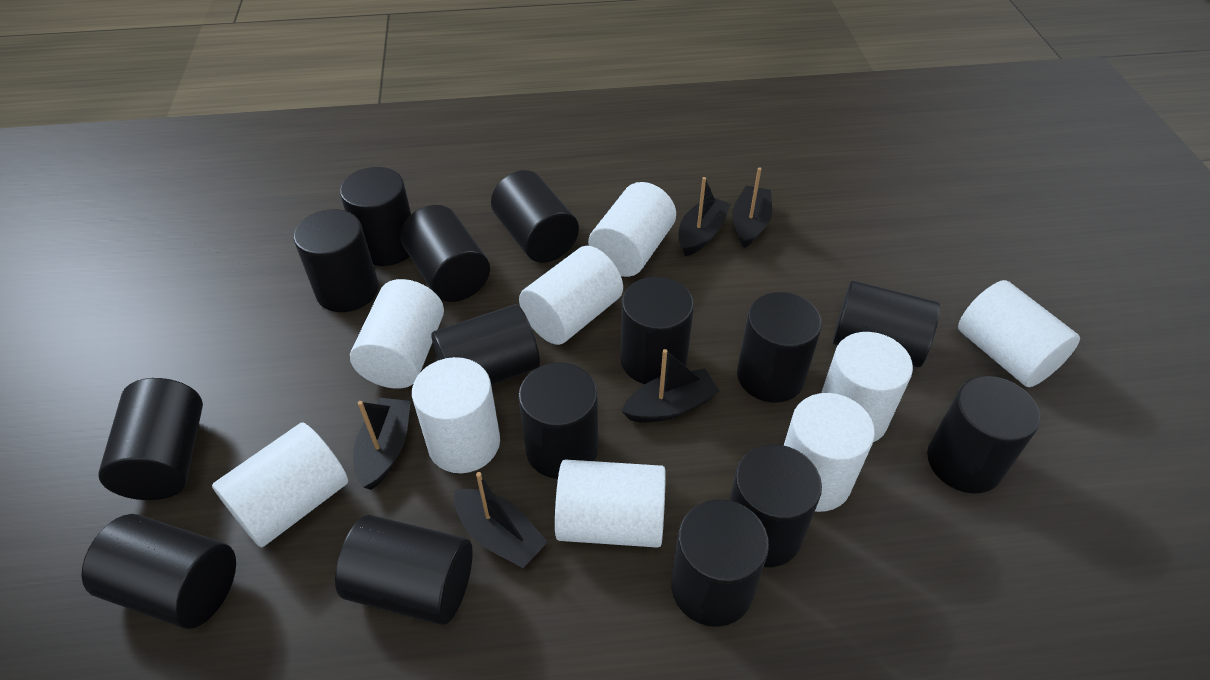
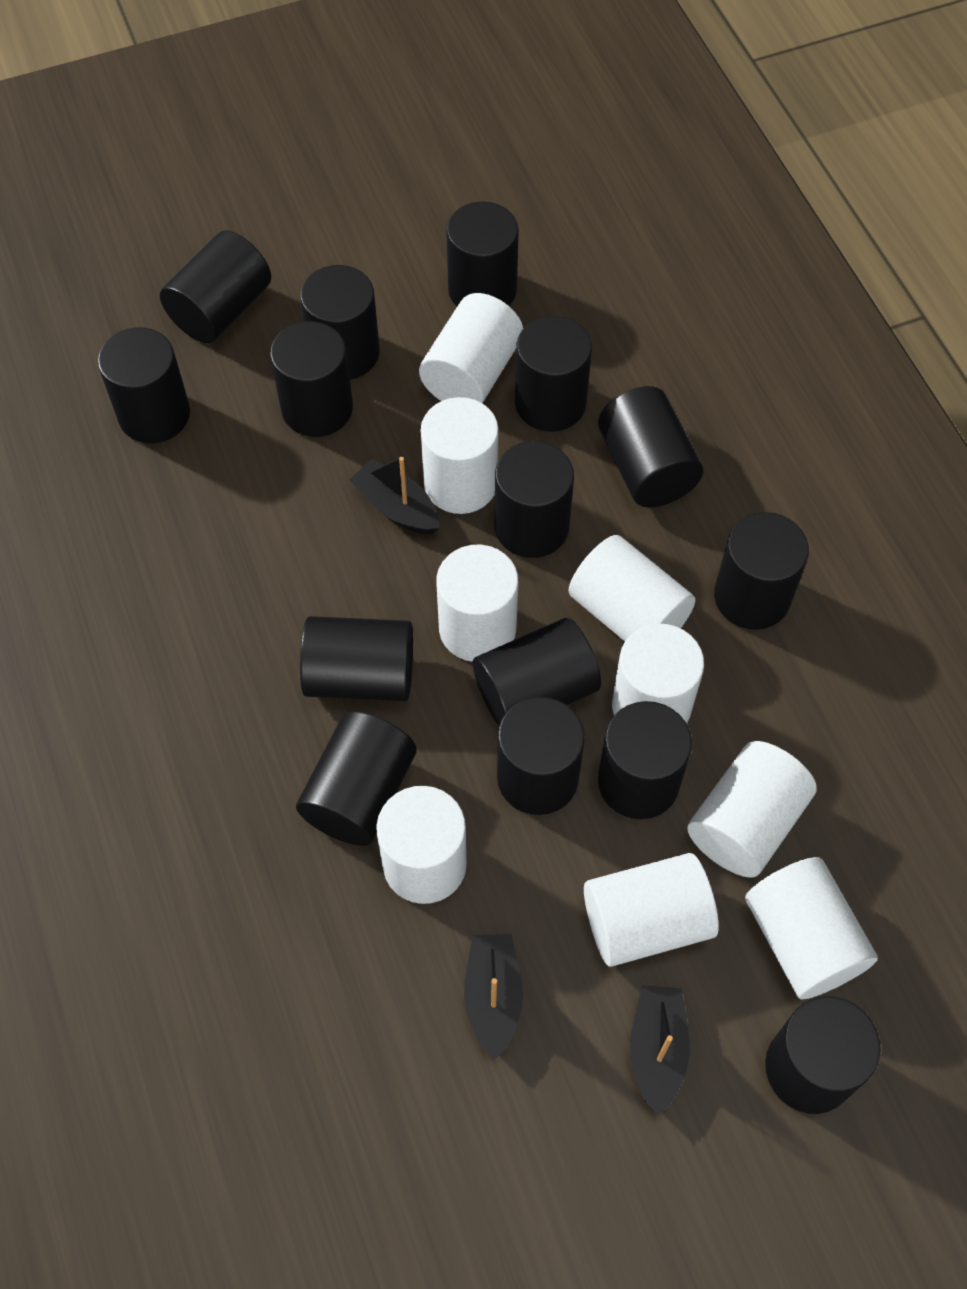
black boat: 5 -> 3

